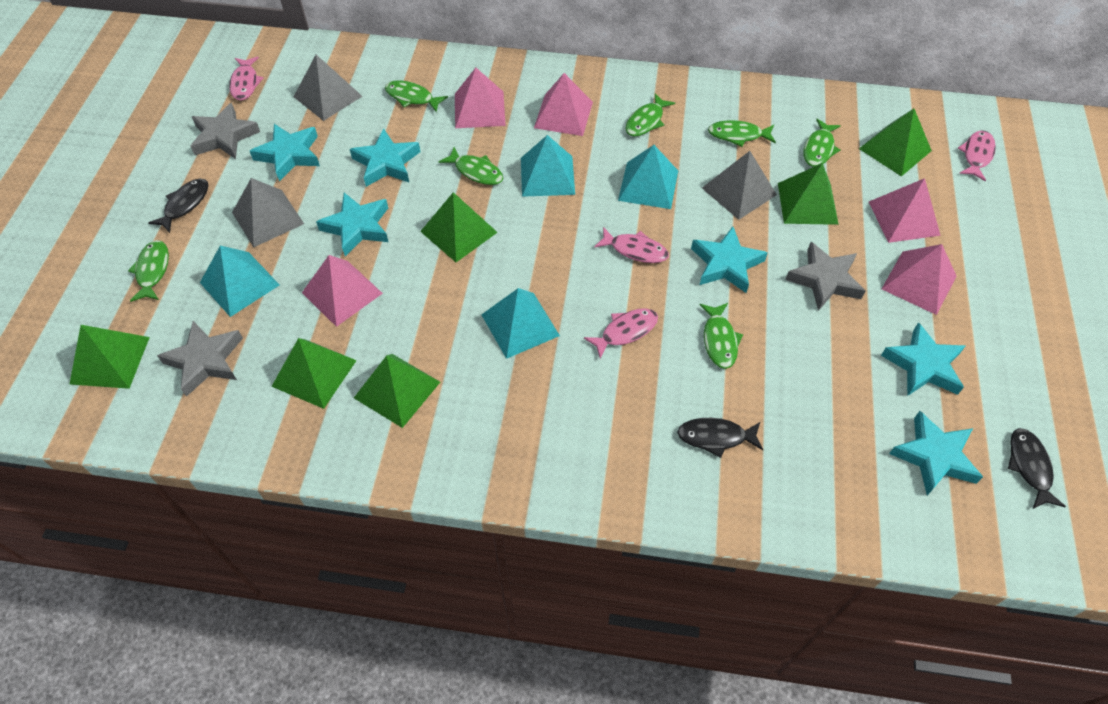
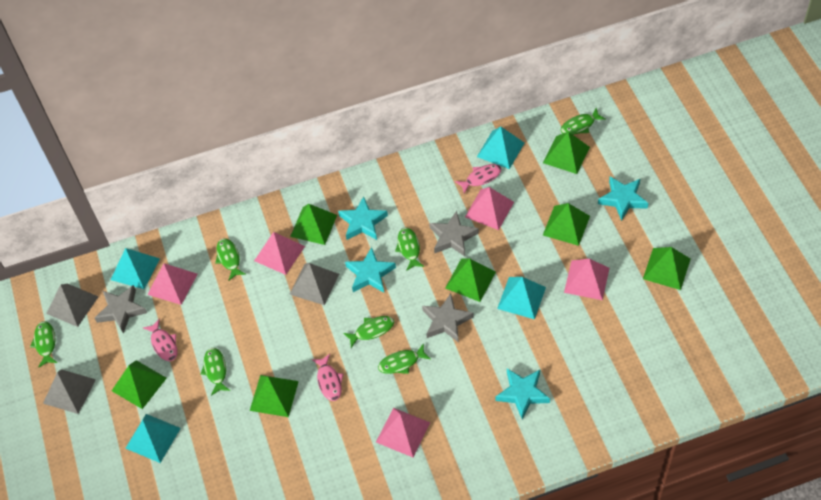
black fish: 3 -> 0
green pyramid: 6 -> 7
pink fish: 4 -> 3
turquoise star: 6 -> 4

